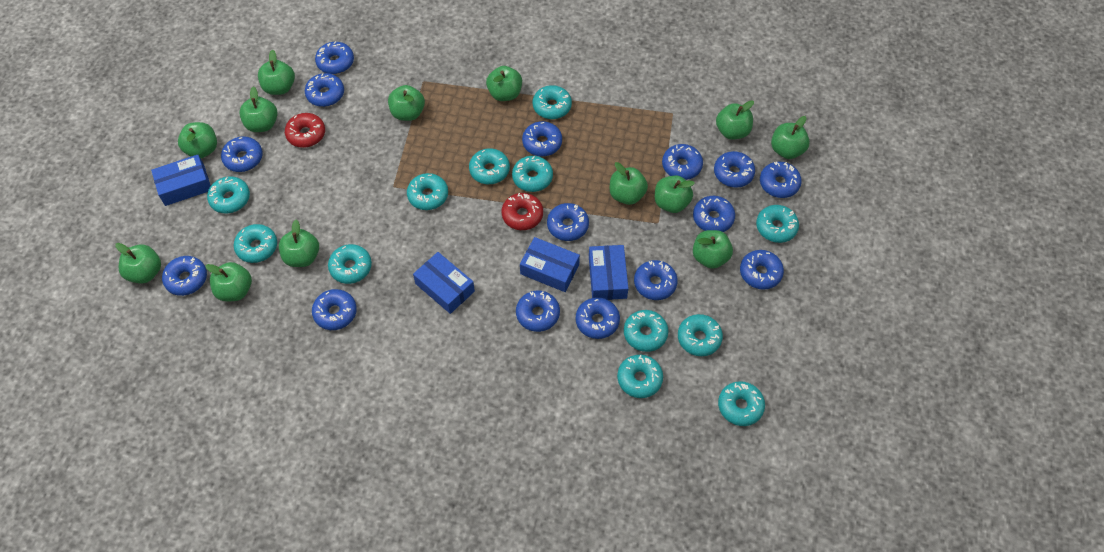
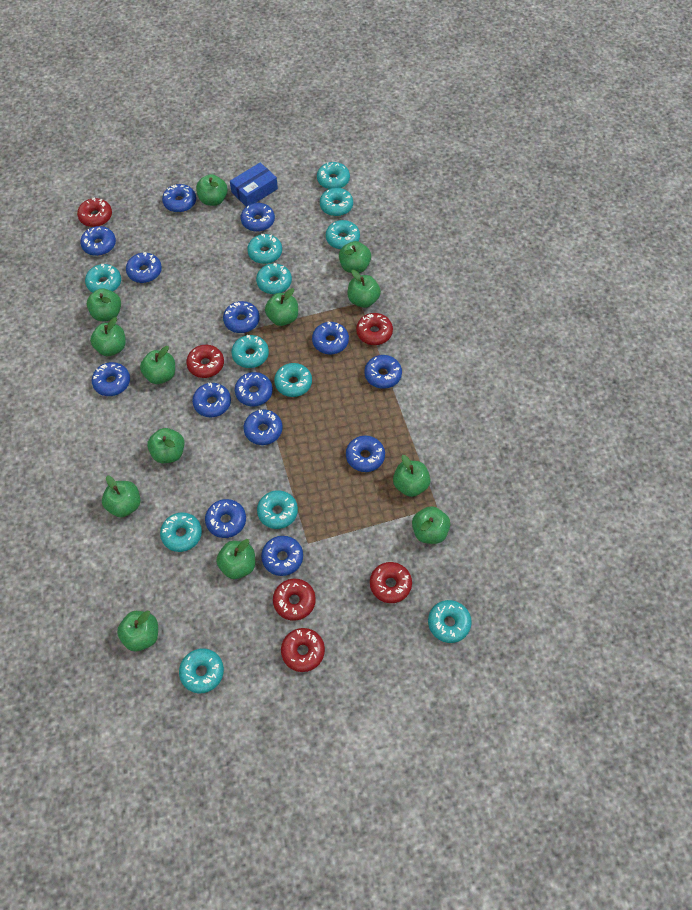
blue box: 4 -> 1
blue donut: 15 -> 14
red donut: 2 -> 6

